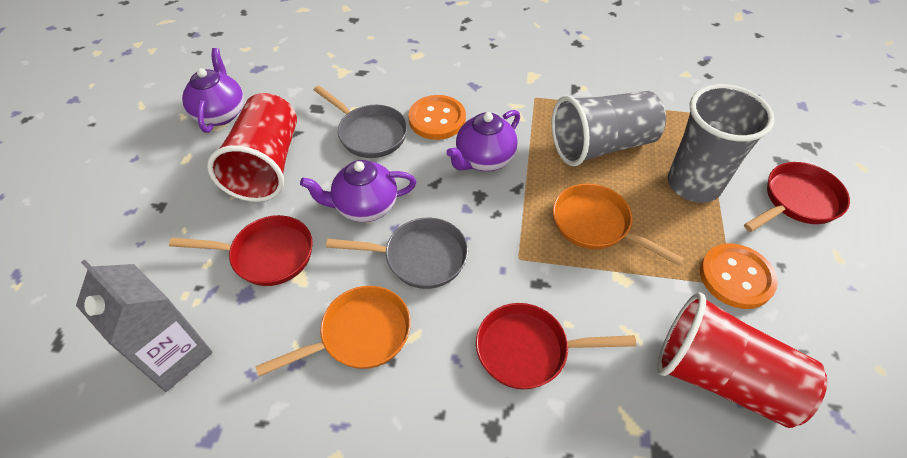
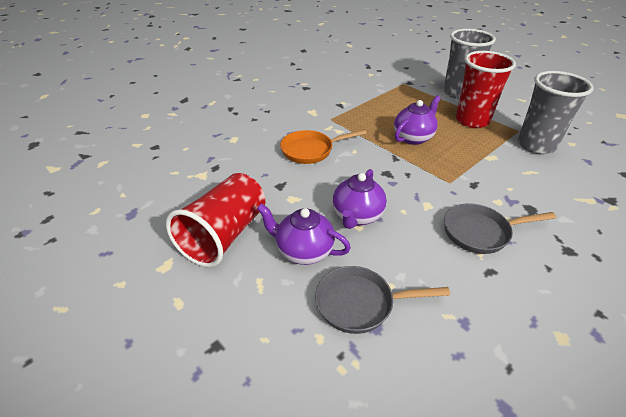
grey carton: 1 -> 0
orange button: 2 -> 0
orange pan: 2 -> 1
red pan: 3 -> 0

